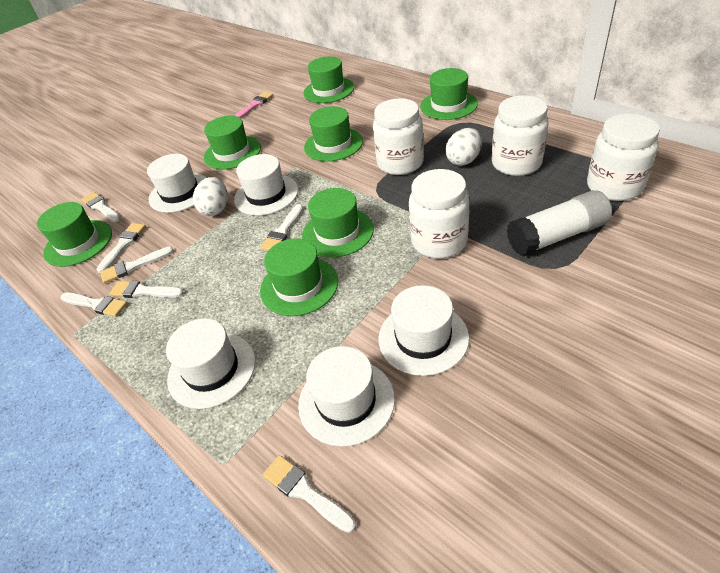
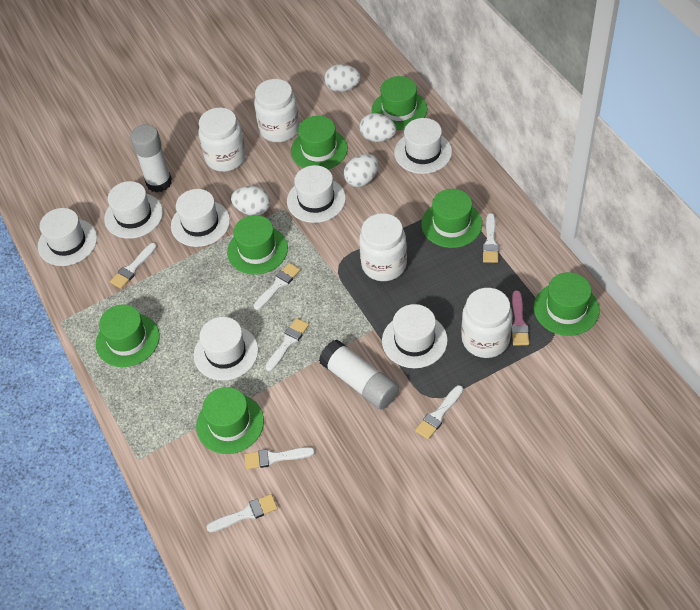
white egg: 2 -> 4
white glue stick: 1 -> 2
white hat: 5 -> 7

